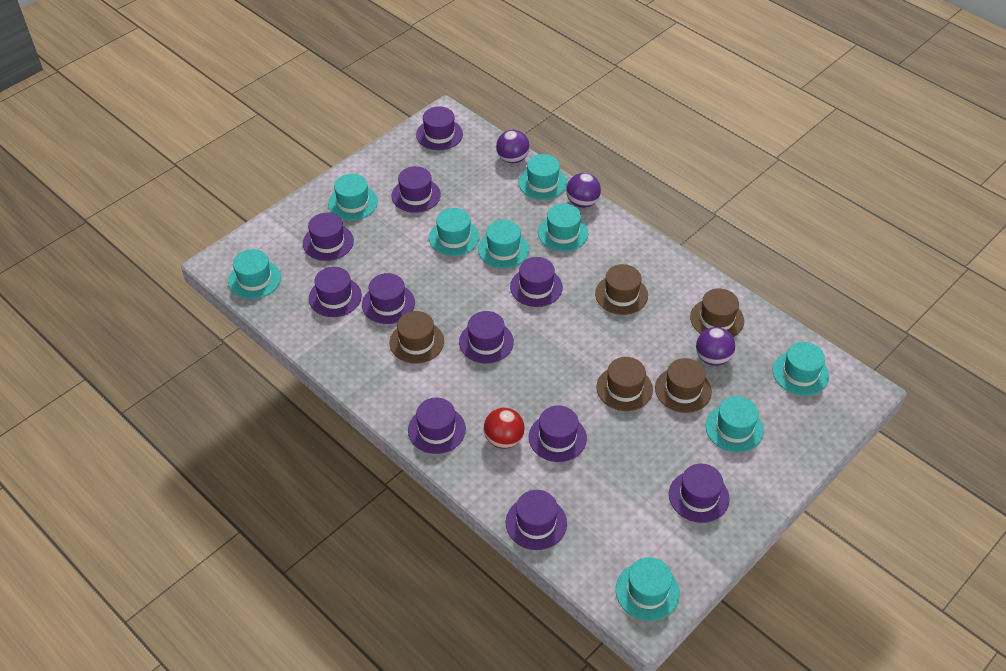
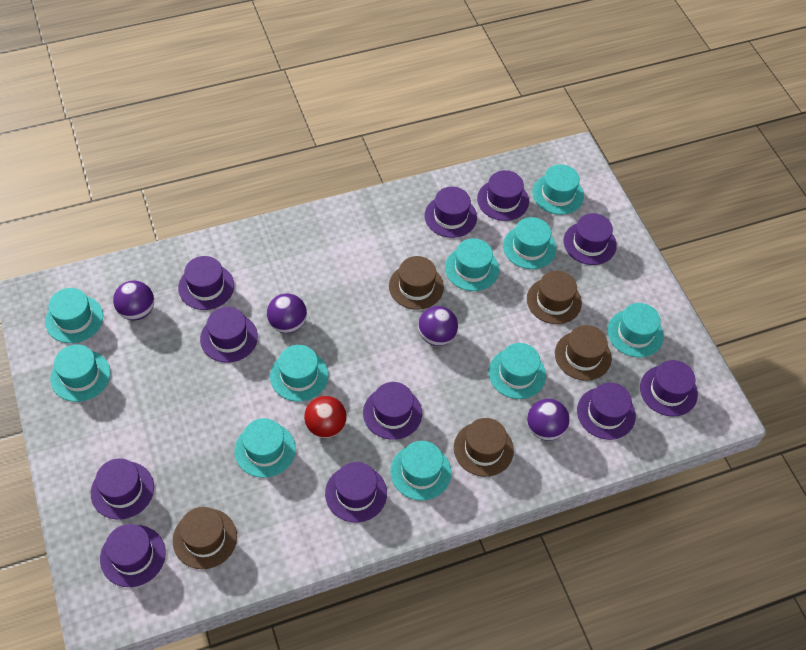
purple ball: 3 -> 4
turquoise hat: 9 -> 10

